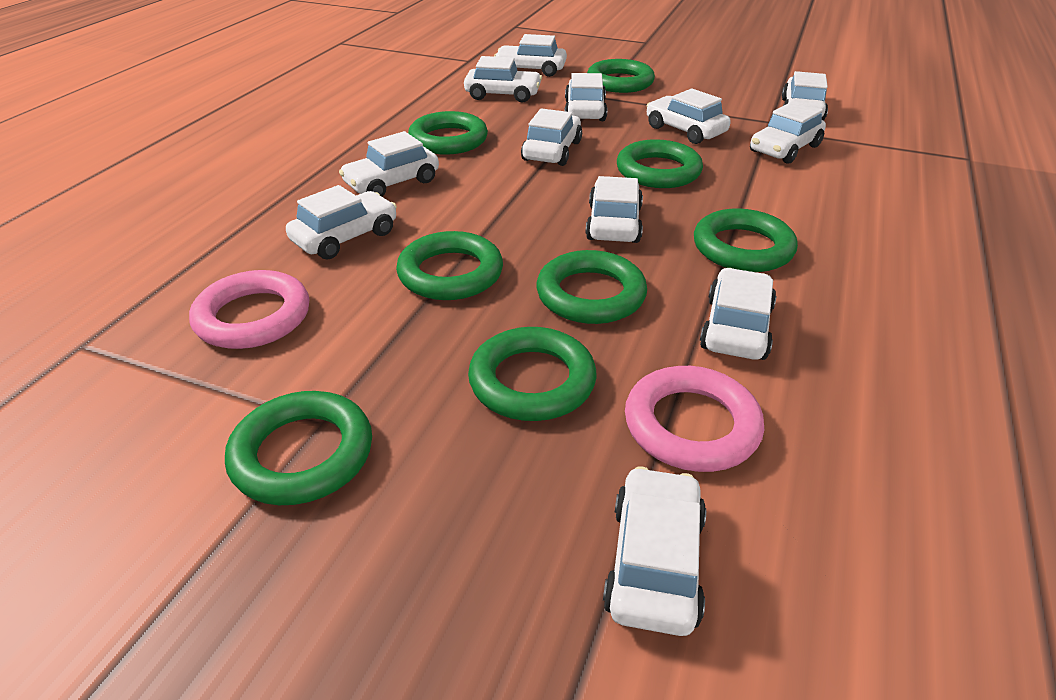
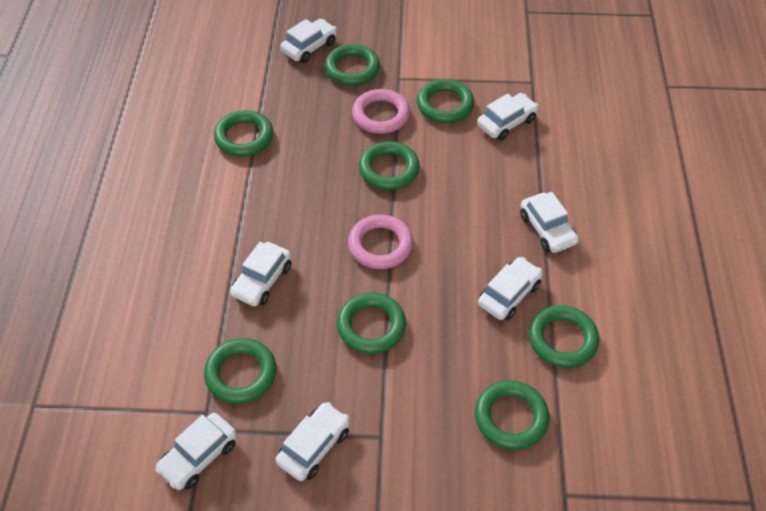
white car: 12 -> 7

